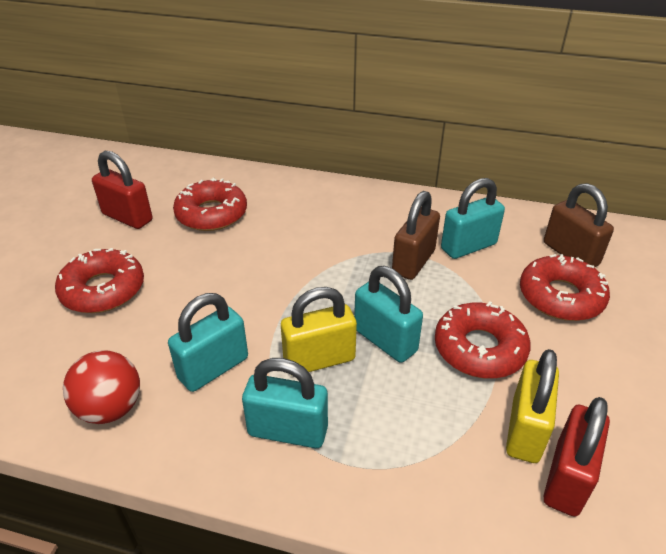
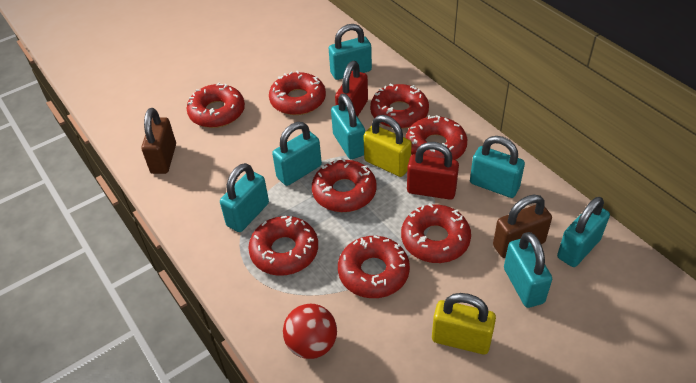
red donut: 4 -> 8
turquoise padlock: 4 -> 7

